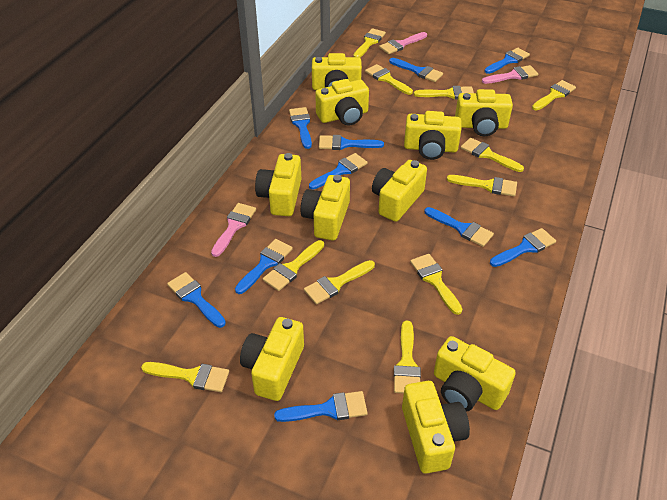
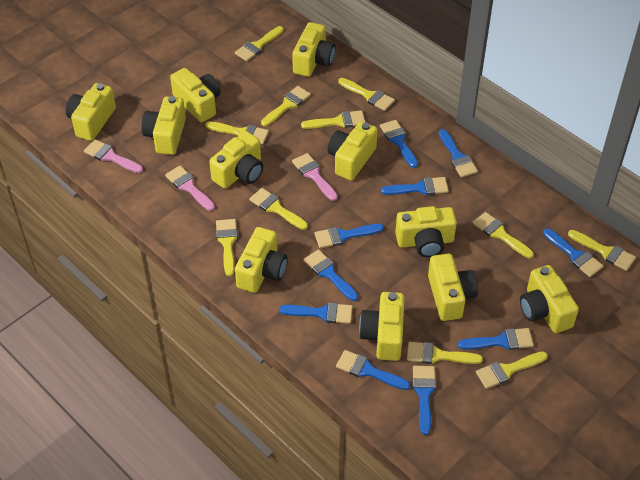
yellow camera: 10 -> 11

